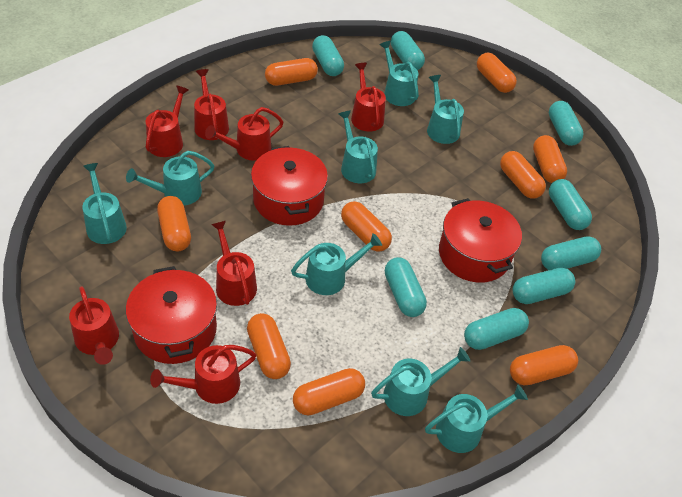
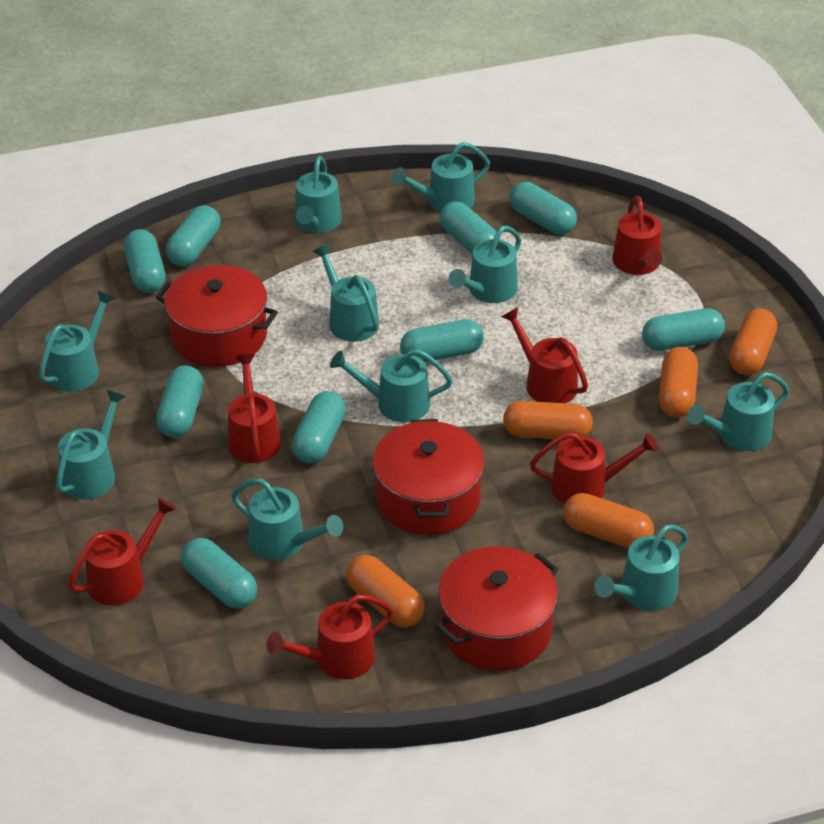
orange capsule: 9 -> 5
red watering can: 7 -> 6
turquoise capsule: 8 -> 9
turquoise watering can: 8 -> 10

